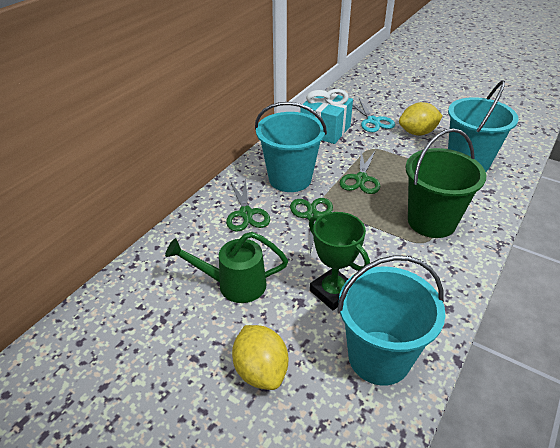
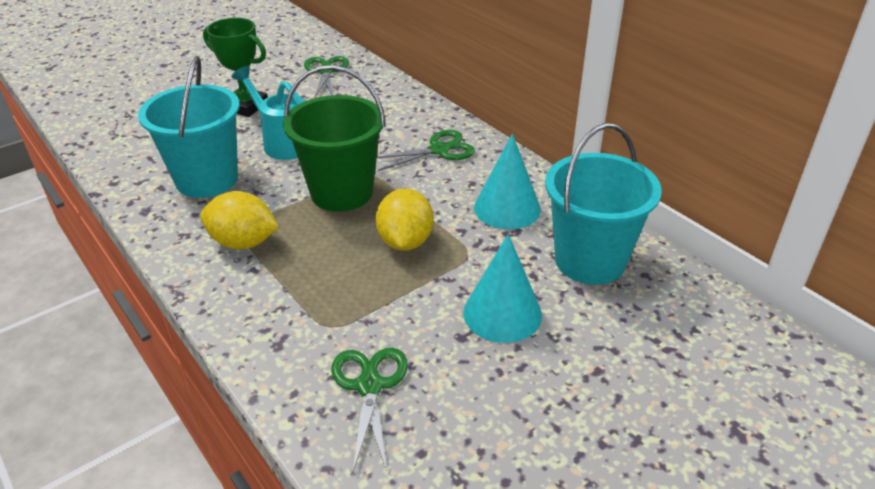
green watering can: 1 -> 0
turquoise bucket: 3 -> 2
turquoise cone: 0 -> 2
turquoise gift: 1 -> 0
turquoise scissors: 1 -> 0
turquoise watering can: 0 -> 1

